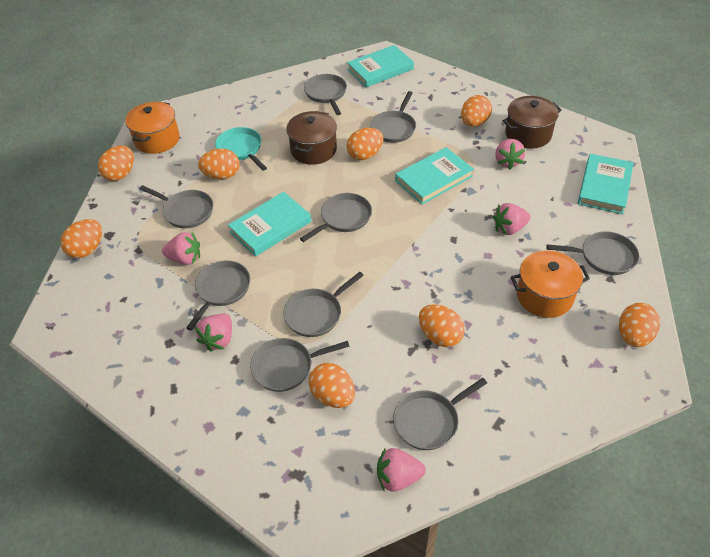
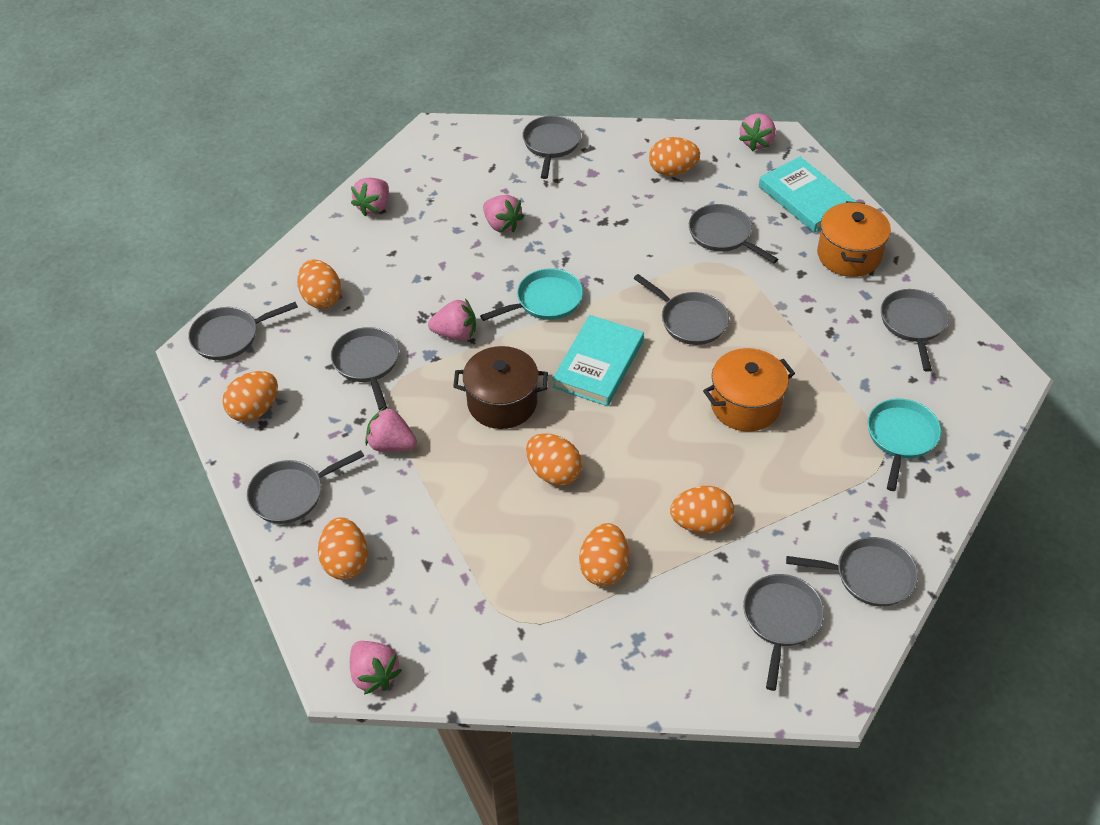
brown pot: 2 -> 1
orange egg: 8 -> 7
pink strawberry: 5 -> 6
turquoise book: 4 -> 2
turquoise pan: 1 -> 2

